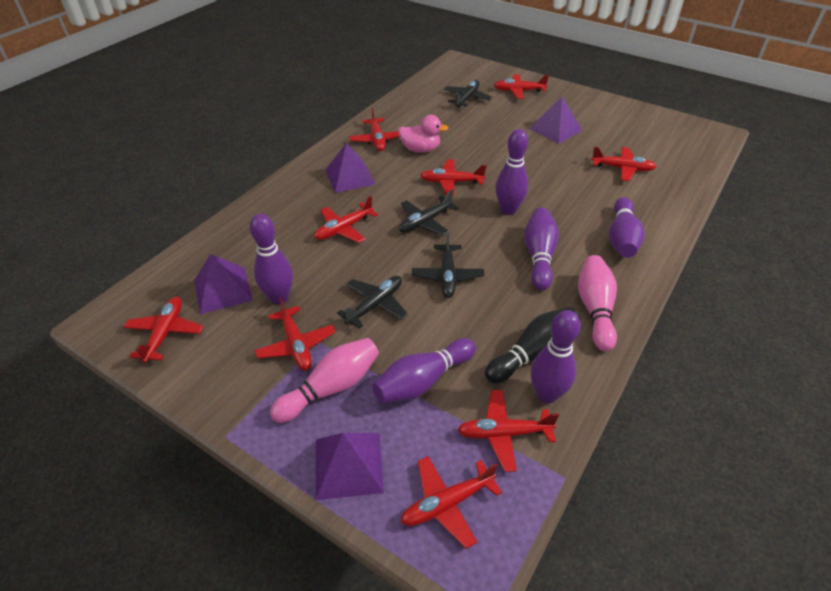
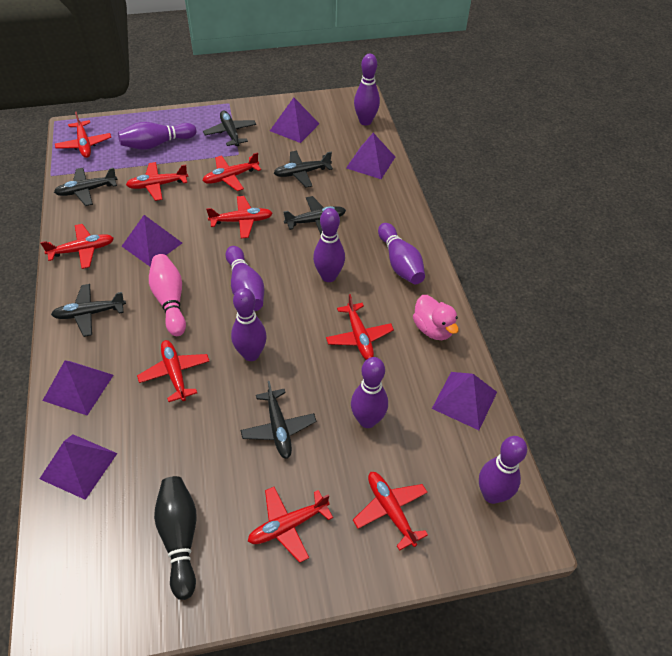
black plane: 4 -> 6
pink bowling pin: 2 -> 1
purple bowling pin: 6 -> 8
purple pyramid: 4 -> 6

